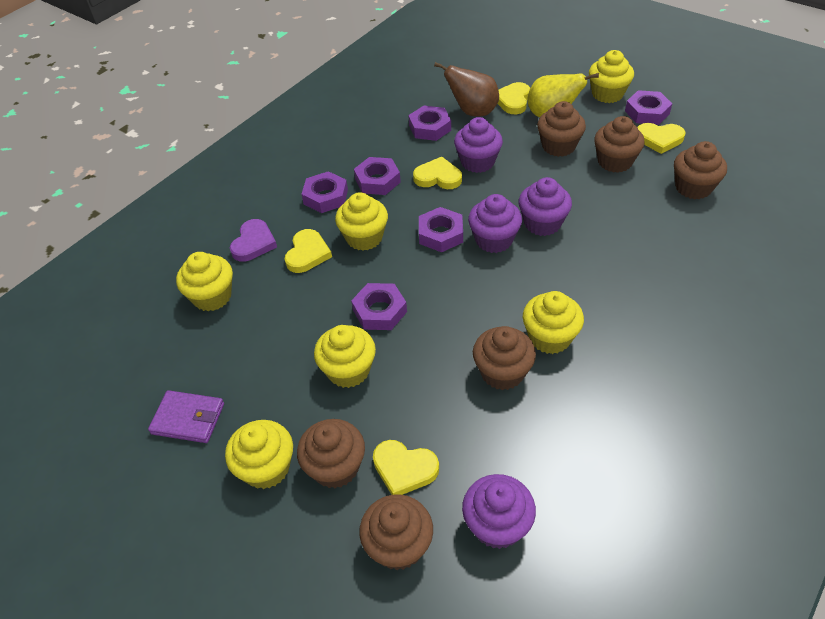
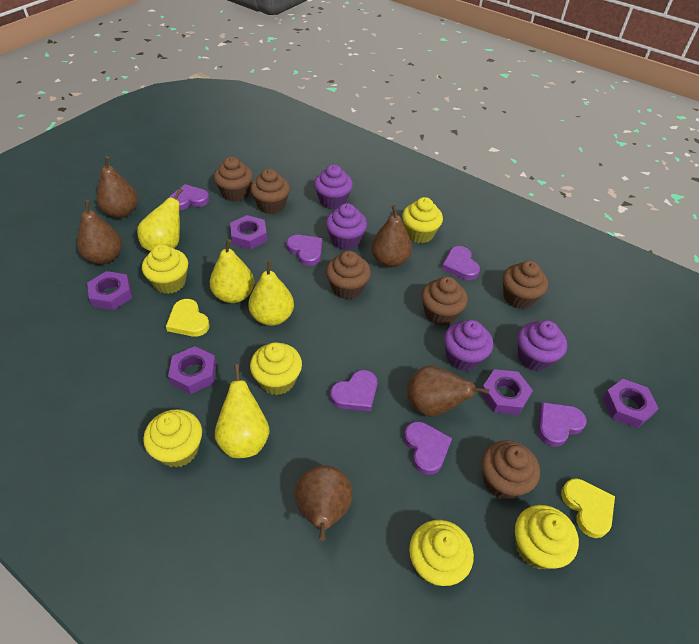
brown pear: 1 -> 5
purple heart: 1 -> 6
purple nut: 6 -> 5
purple wallet: 1 -> 0
yellow heart: 5 -> 2
yellow pear: 1 -> 4

